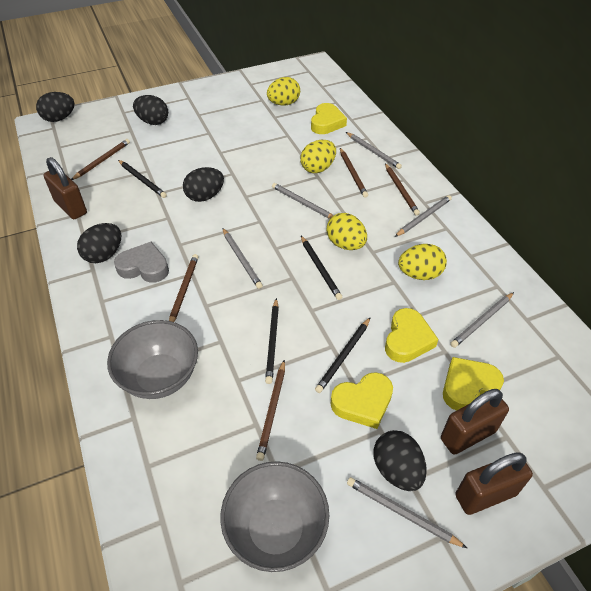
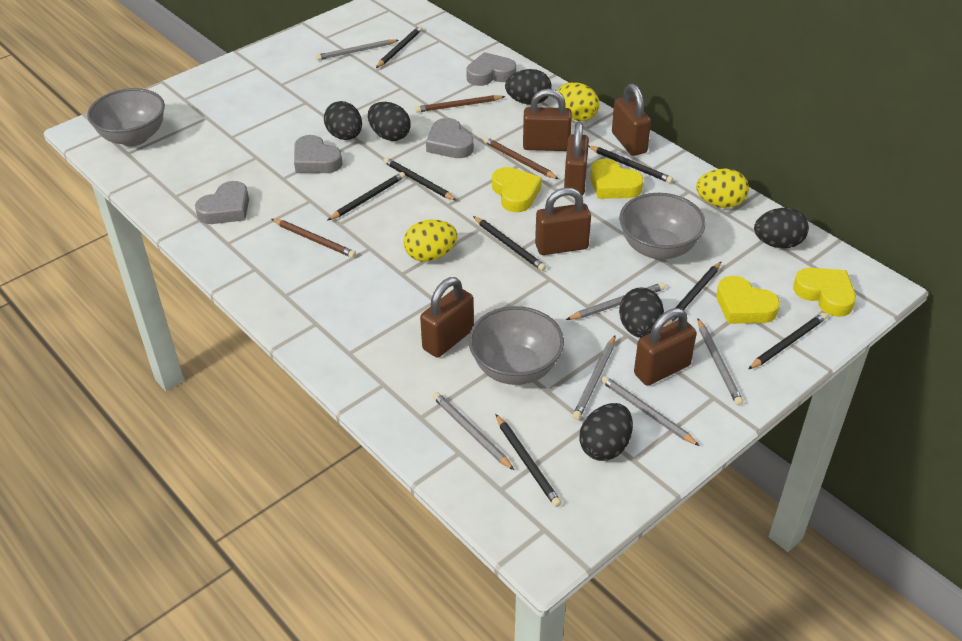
black egg: 5 -> 6
black pencil: 4 -> 8
brown padlock: 3 -> 6
brown pencil: 5 -> 3
grey bowl: 2 -> 3
grey heart: 1 -> 4
yellow egg: 4 -> 3

